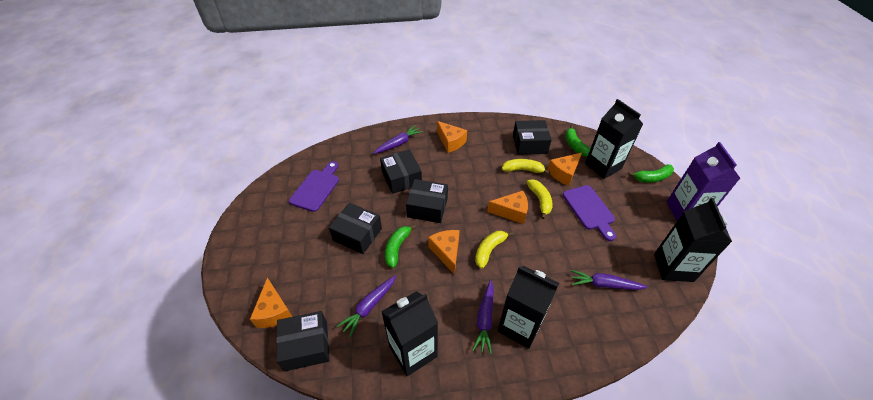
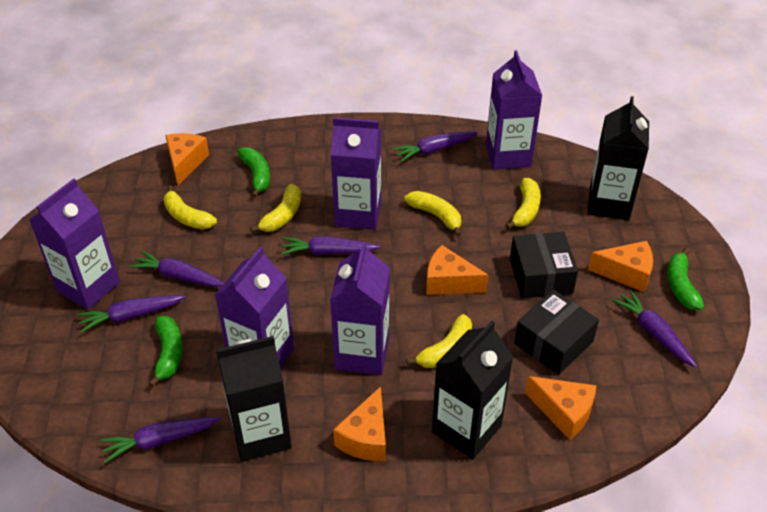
black box: 5 -> 2
black carton: 4 -> 3
purple carrot: 4 -> 6
purple carton: 1 -> 5
purple cutting board: 2 -> 0
yellow banana: 3 -> 5

